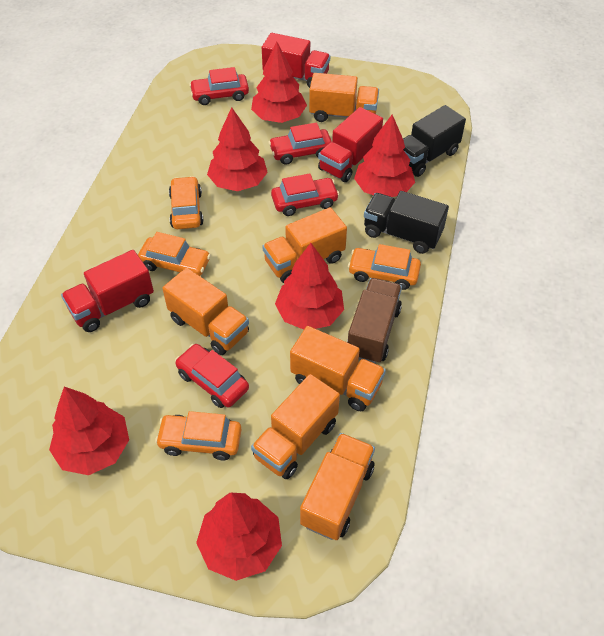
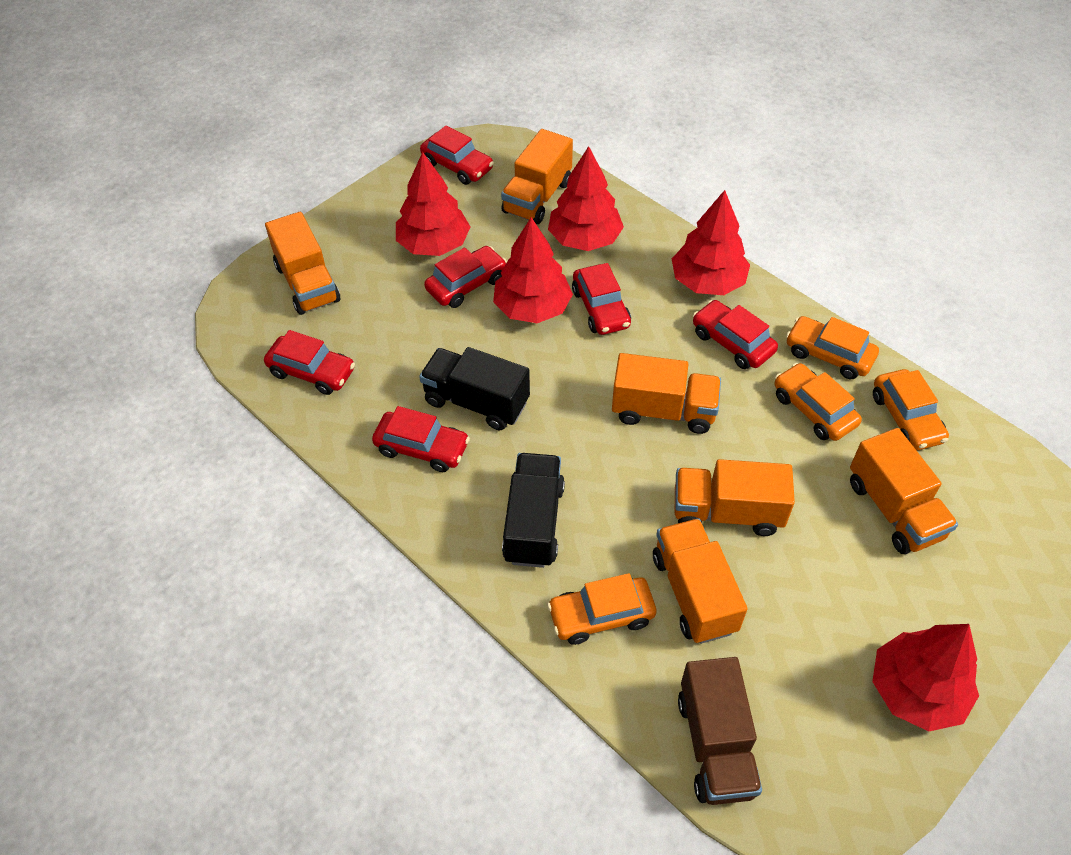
red car: 4 -> 6
red tree: 6 -> 5
red truck: 3 -> 0

